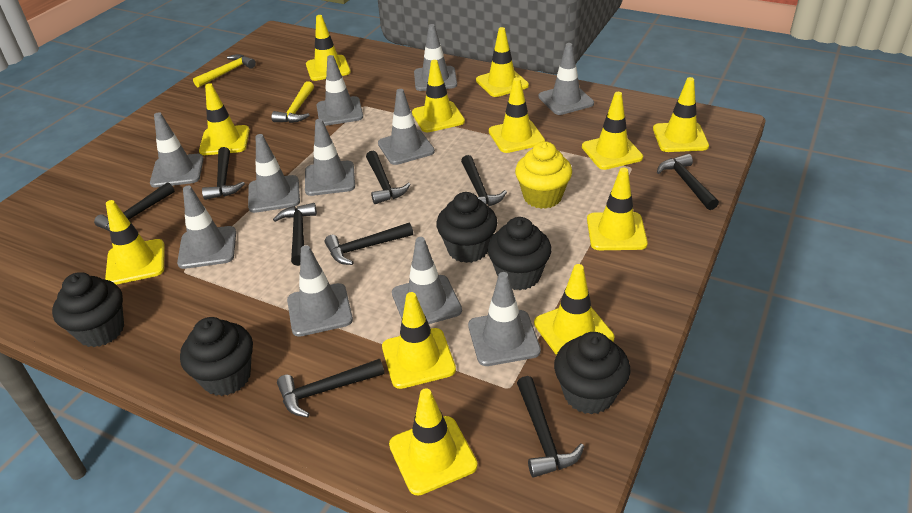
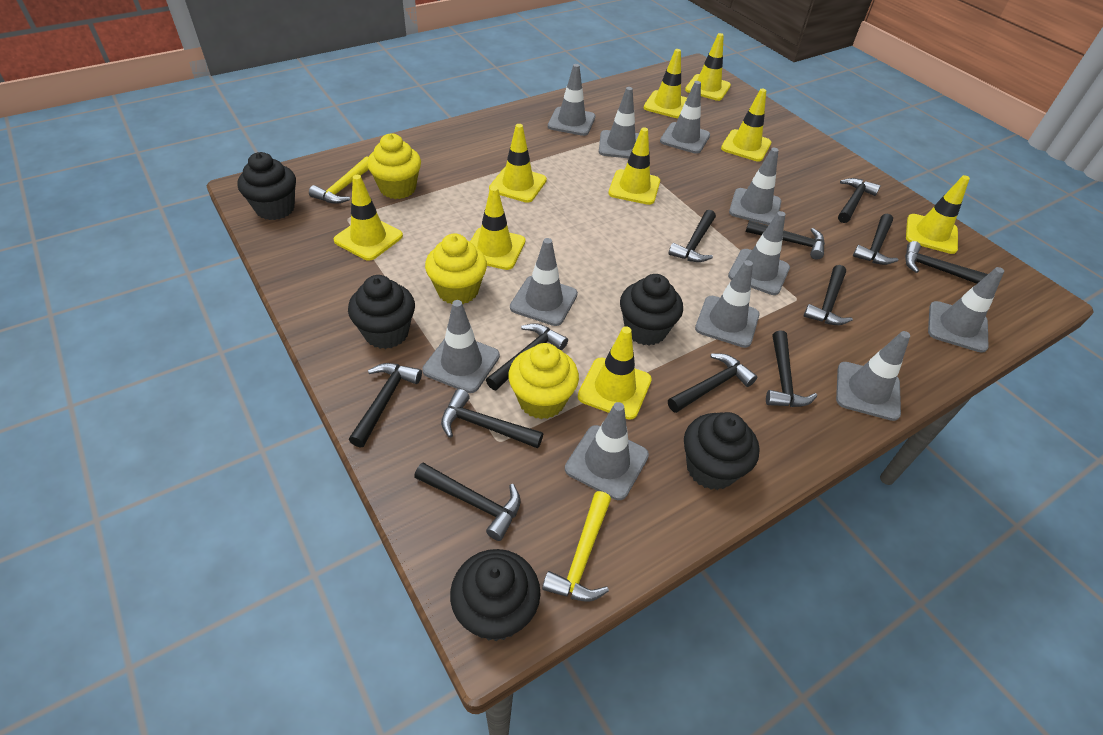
black hammer: 9 -> 12
yellow cupcake: 1 -> 3
yellow traffic cone: 12 -> 9

